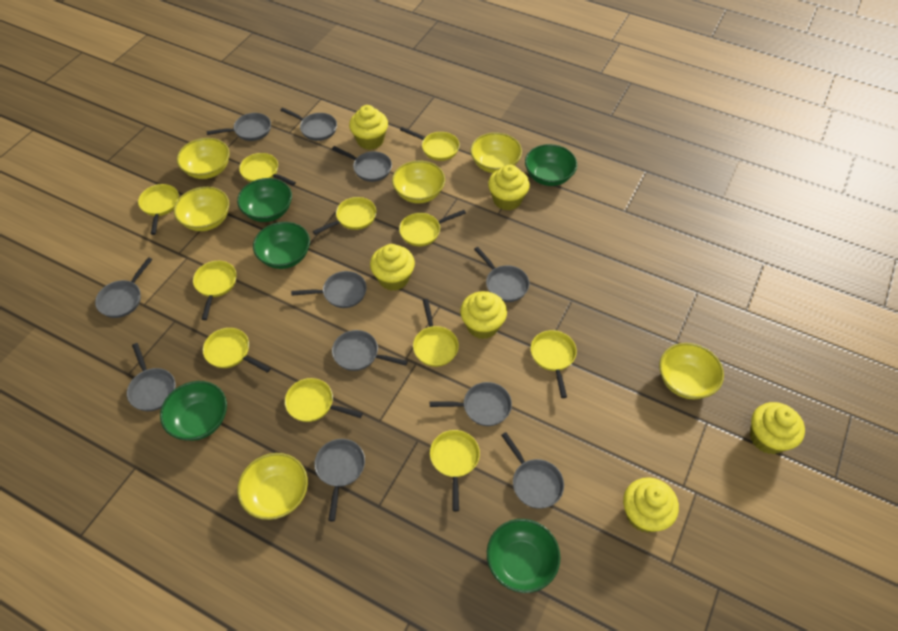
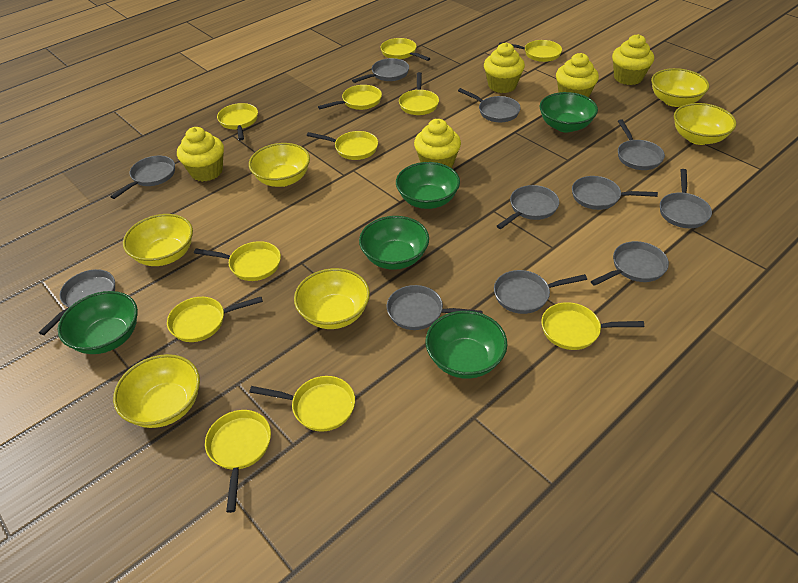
yellow cupcake: 6 -> 5

